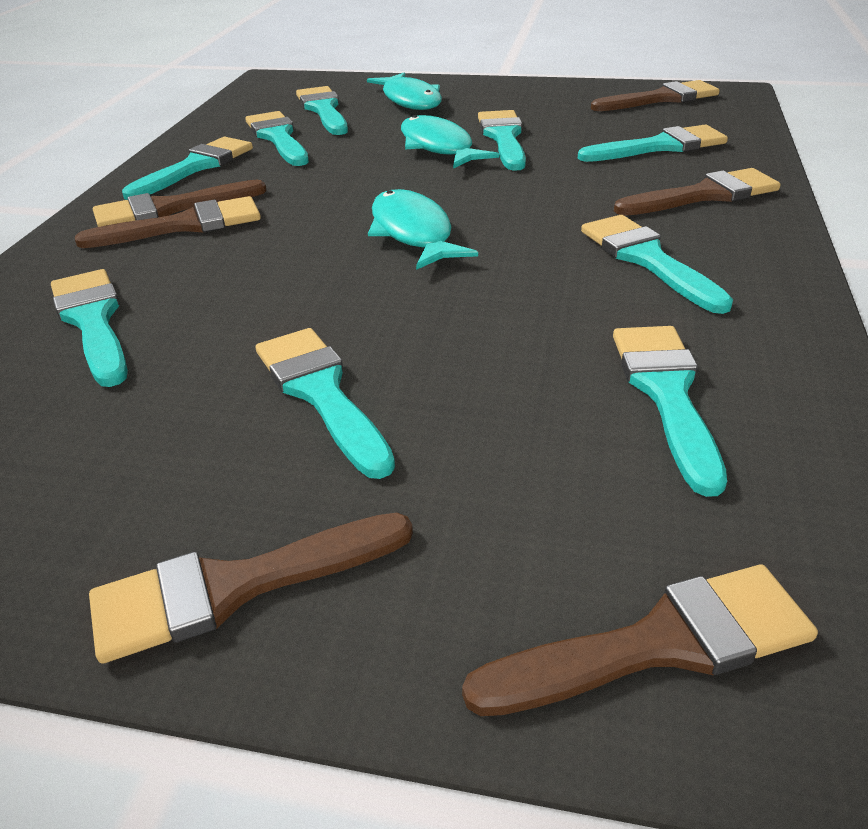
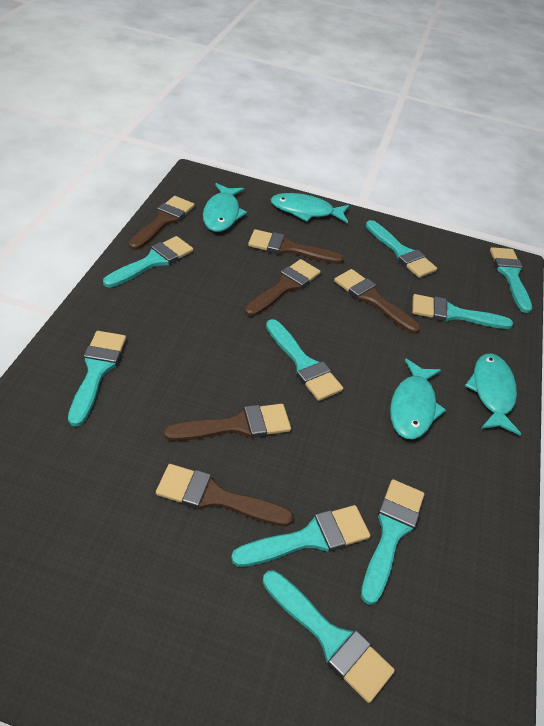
turquoise fish: 3 -> 4

